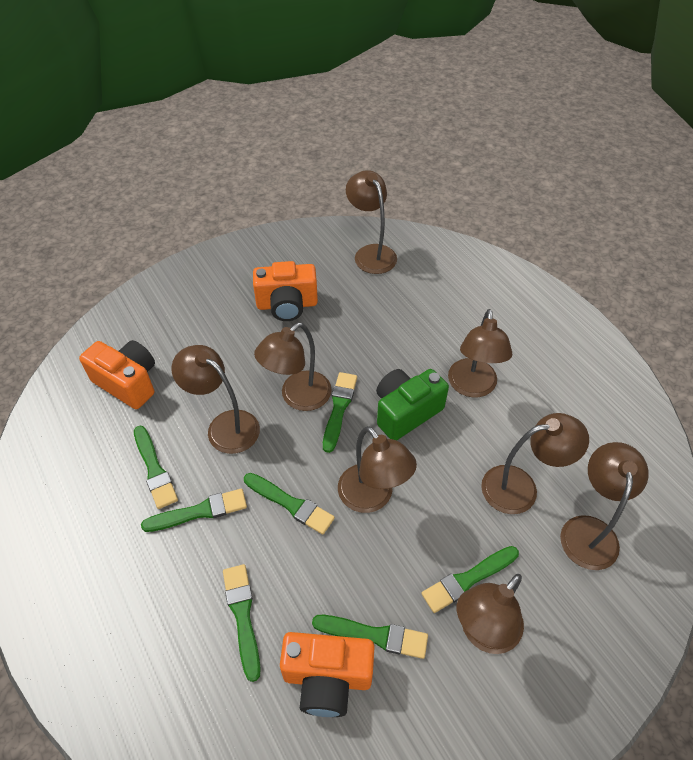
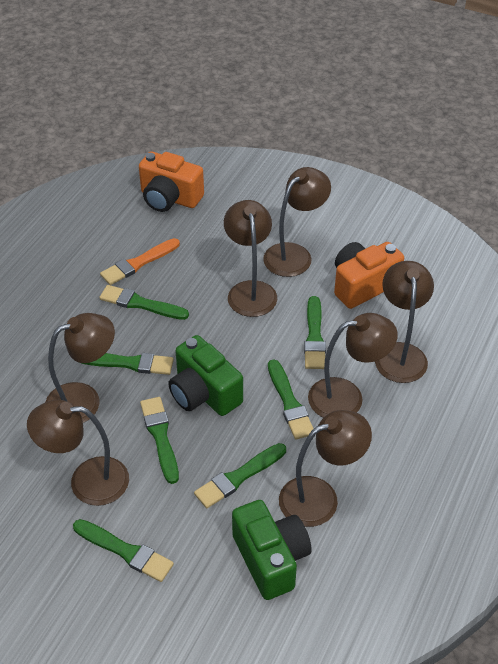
brown lamp: 8 -> 7
green camera: 1 -> 2
orange brush: 0 -> 1
orange camera: 3 -> 2

